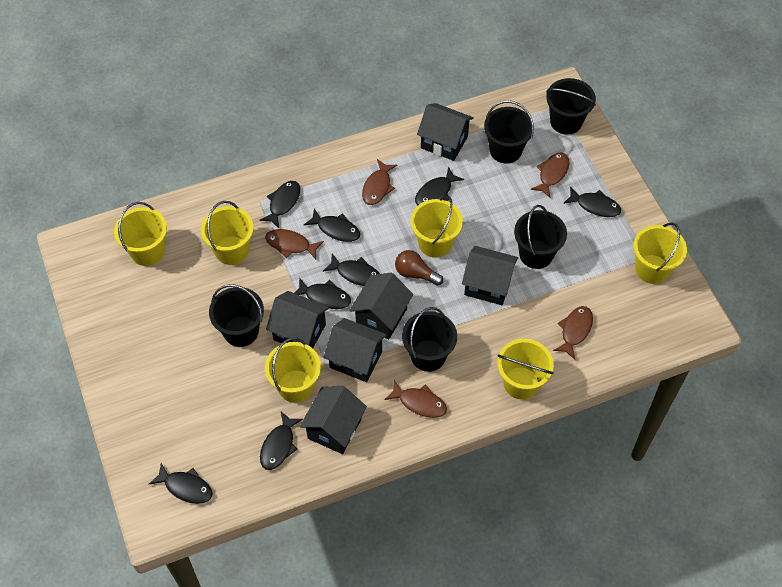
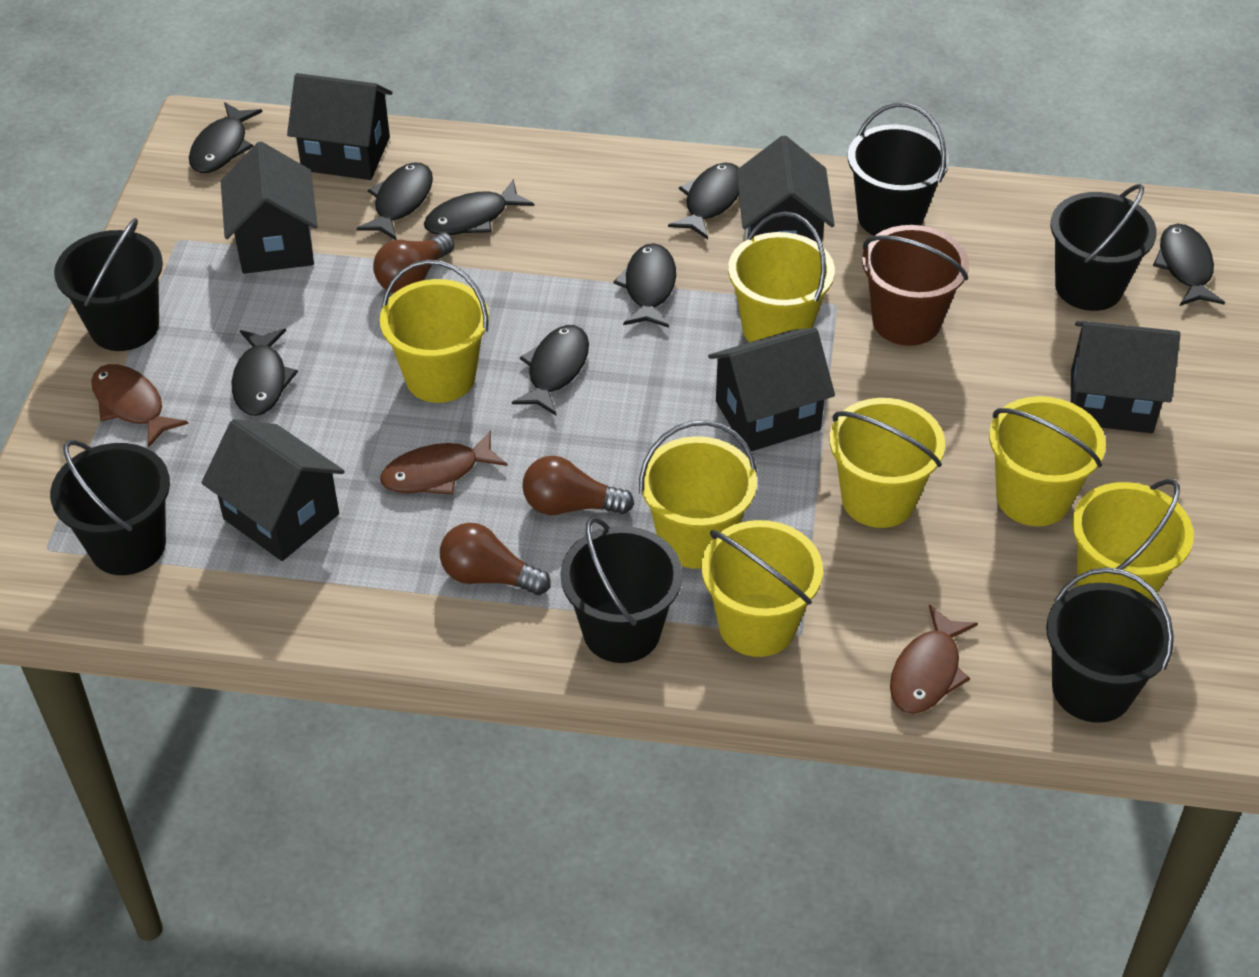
black bucket: 5 -> 6
brown bucket: 0 -> 1
brown fish: 5 -> 3
brown light bulb: 1 -> 3
yellow bucket: 6 -> 7

